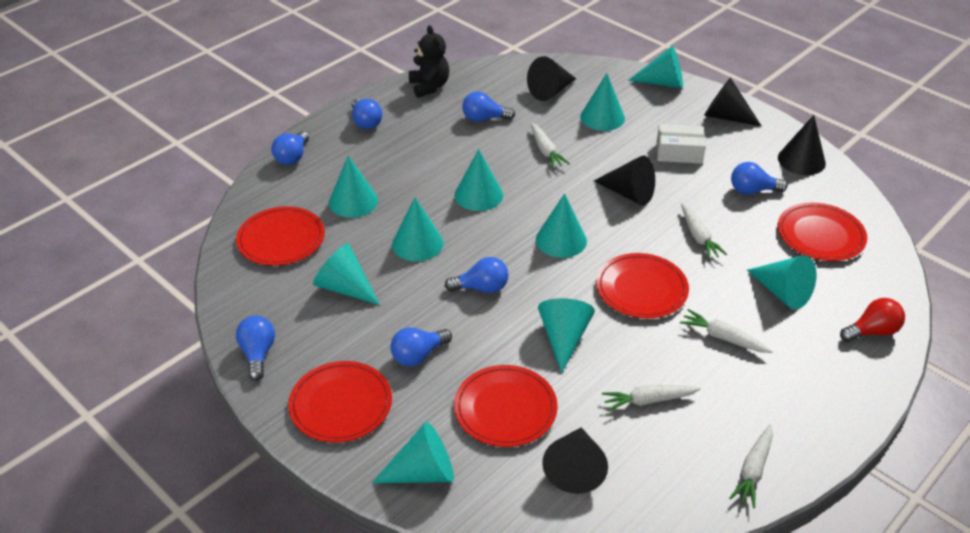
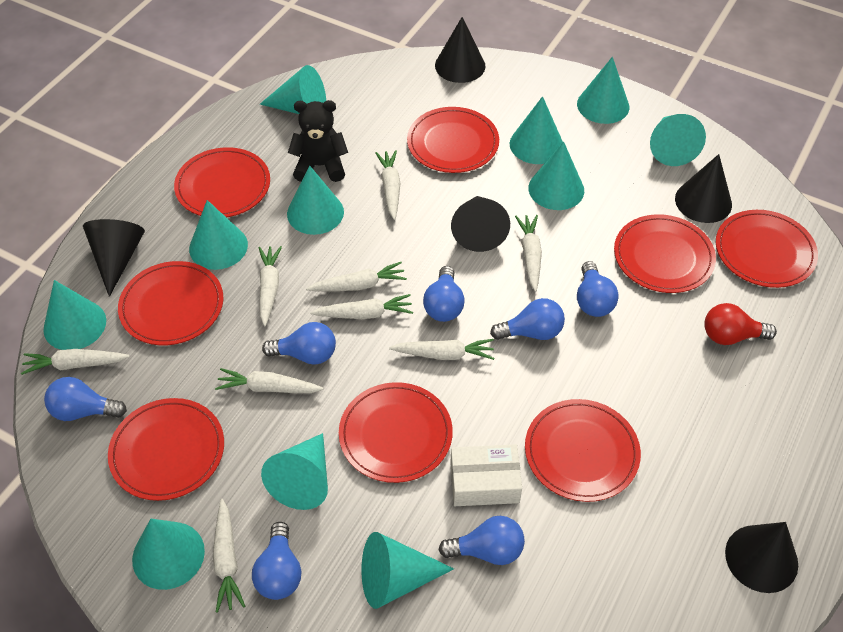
red plate: 5 -> 8
turquoise cone: 10 -> 11
white carrot: 5 -> 9

